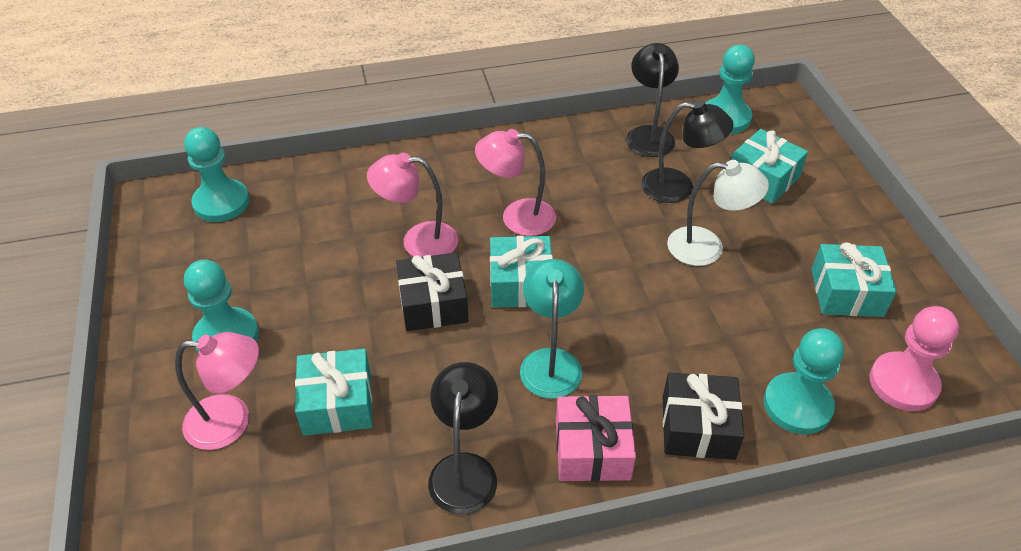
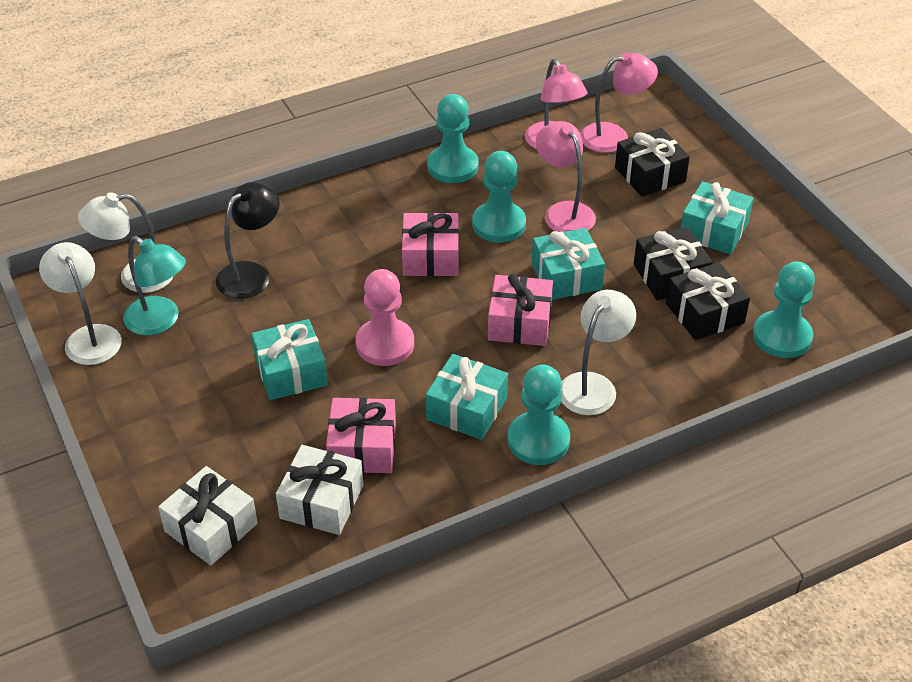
black gift: 2 -> 3
black lamp: 3 -> 1
pink gift: 1 -> 3
white gift: 0 -> 2
white lamp: 1 -> 3

